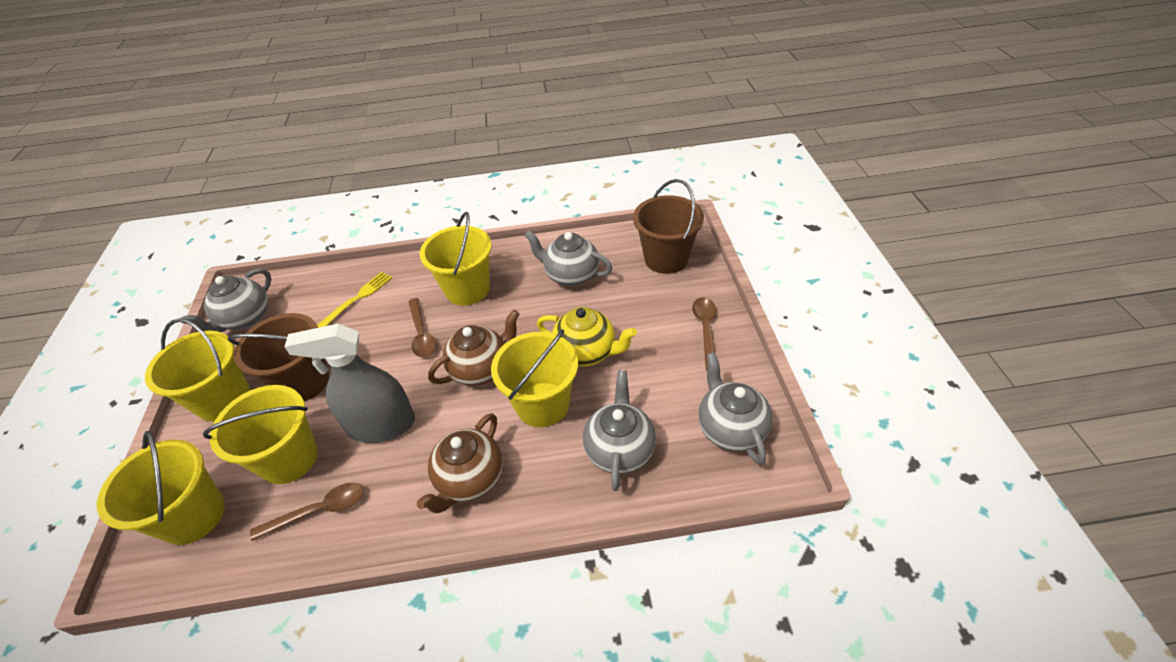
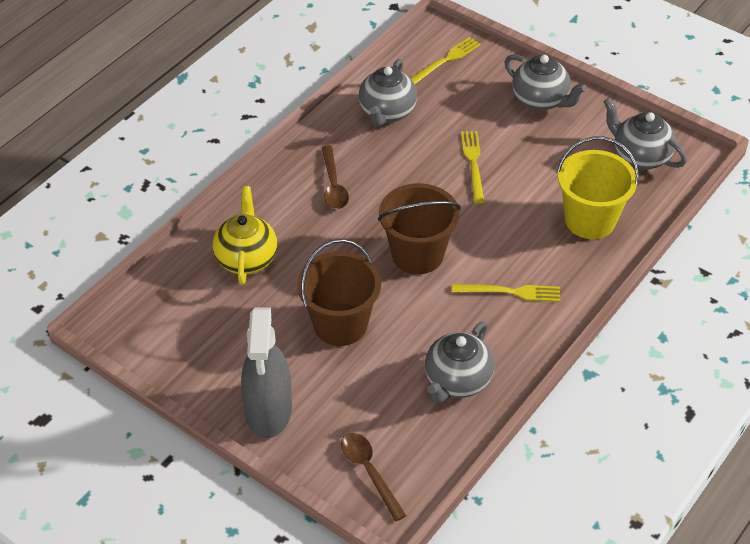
brown spoon: 3 -> 2
brown teapot: 2 -> 0
yellow bucket: 5 -> 1
yellow fork: 1 -> 3

